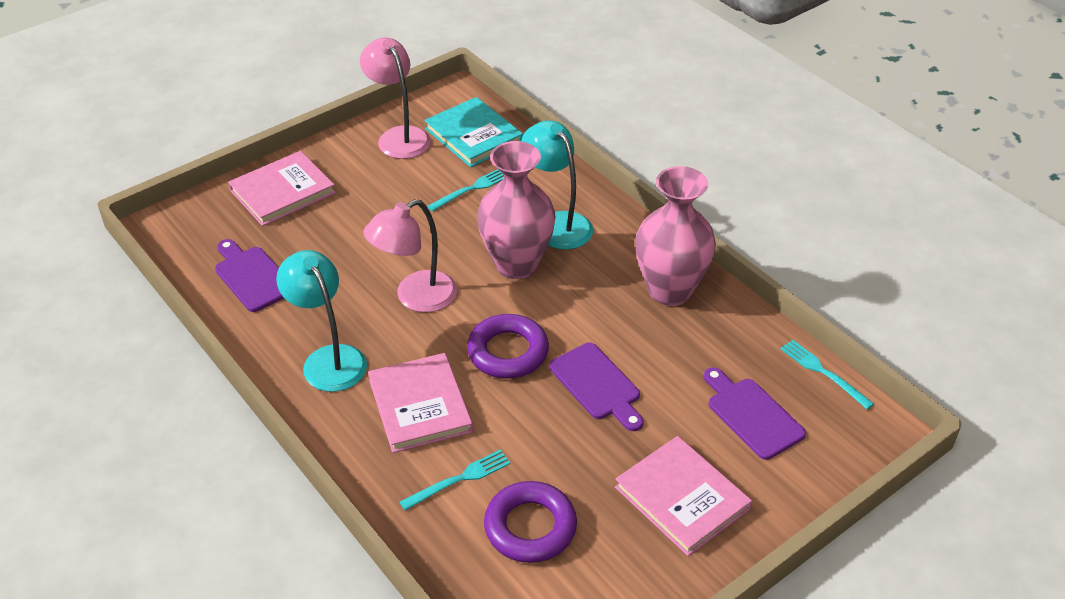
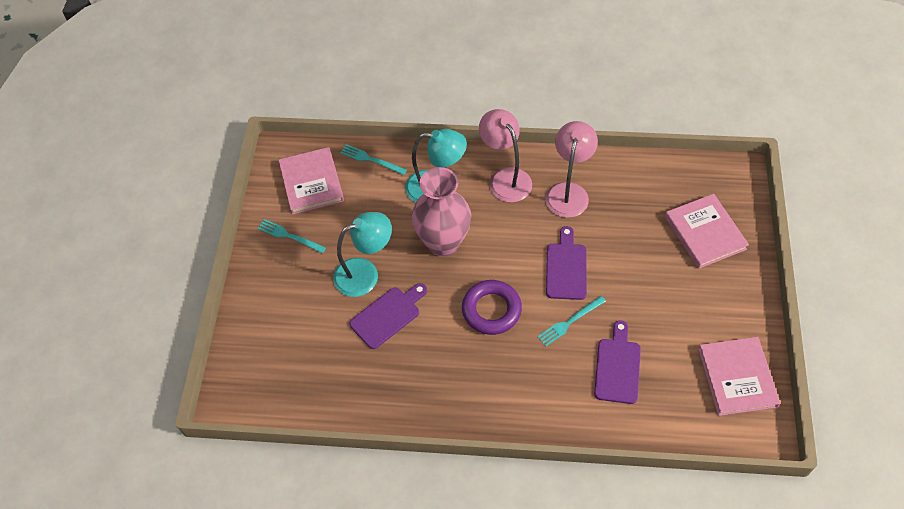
pink vase: 2 -> 1
purple ring: 2 -> 1
turquoise book: 1 -> 0

